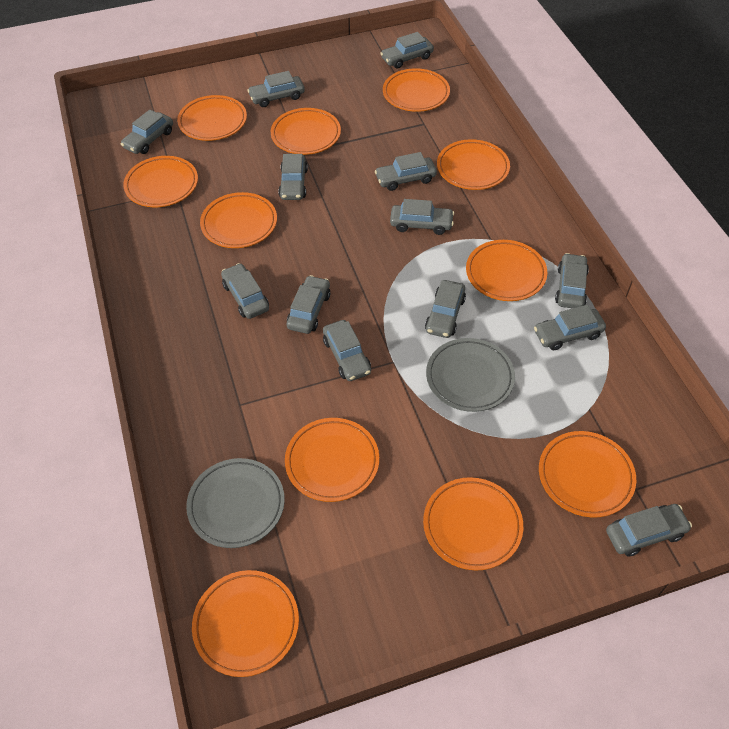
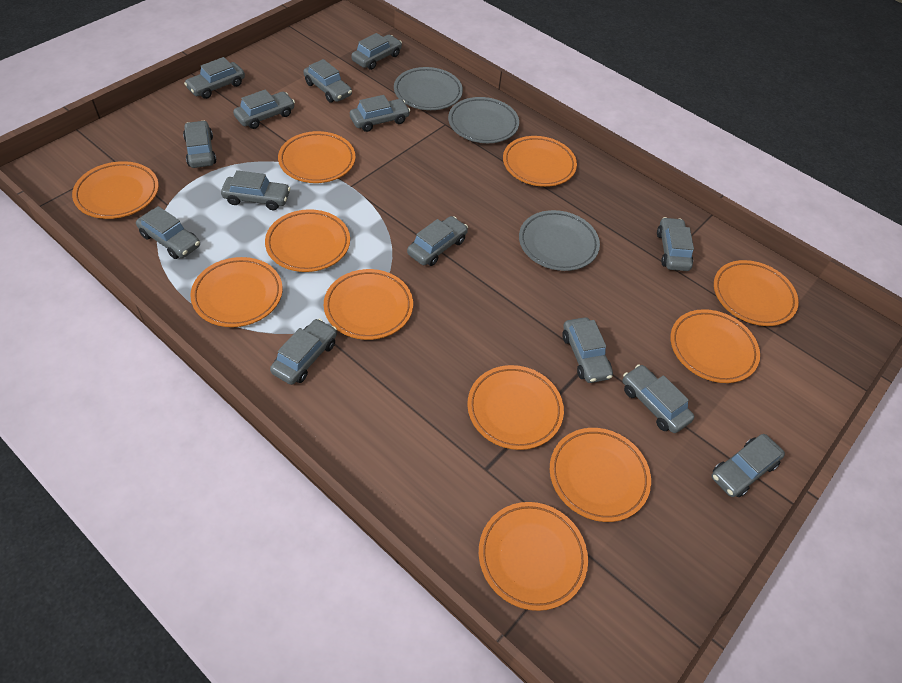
grey car: 13 -> 14
grey plate: 2 -> 3

